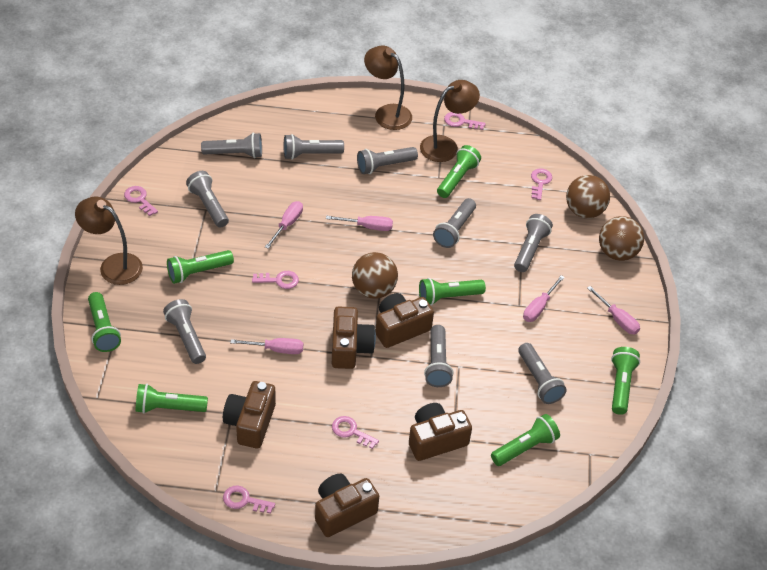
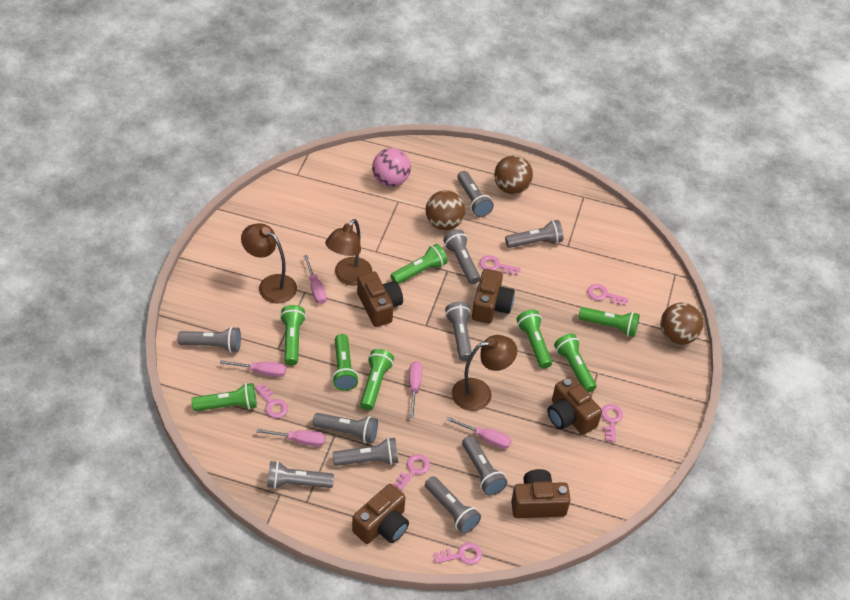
green flashlight: 7 -> 8
grey flashlight: 9 -> 10
pink ball: 0 -> 1

